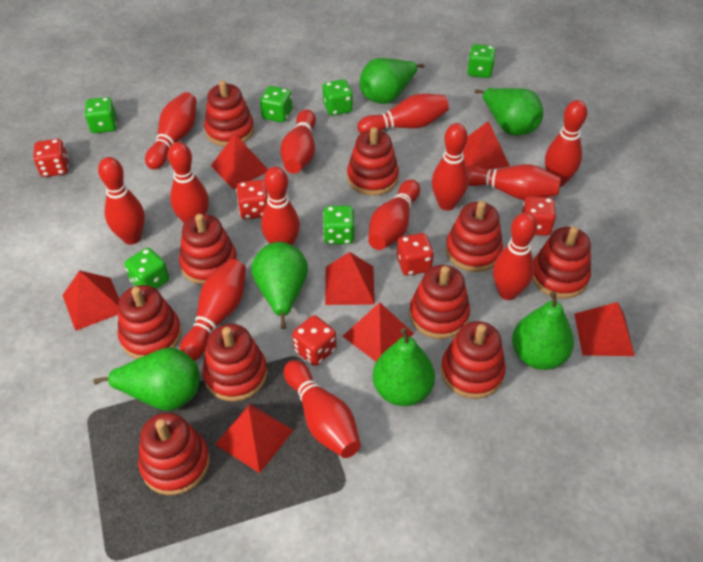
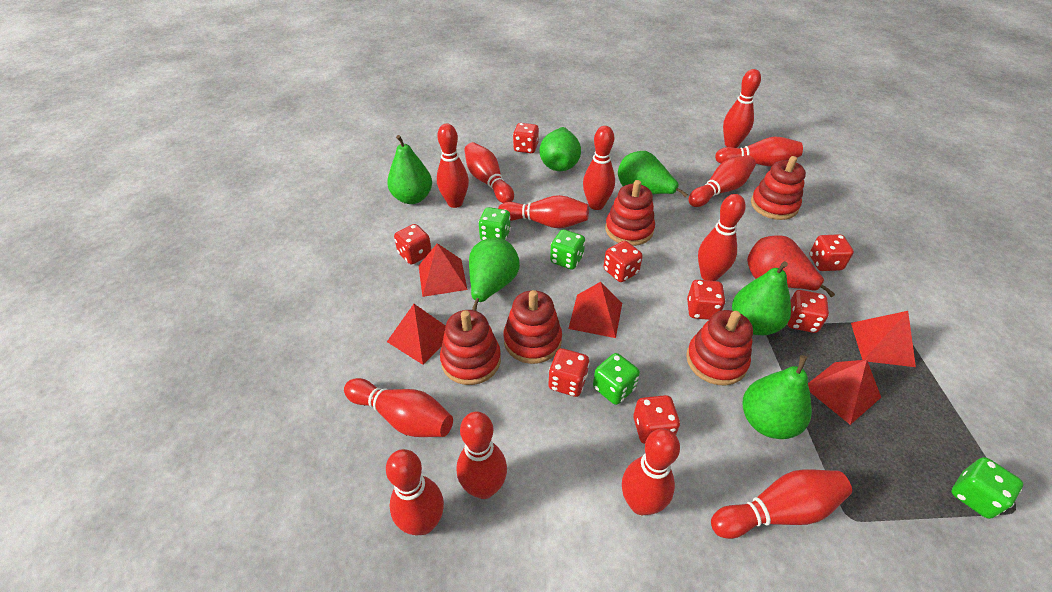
green dice: 6 -> 4
red dice: 5 -> 8
red pear: 0 -> 1
red pyramid: 7 -> 5
red stacking toy: 10 -> 5

